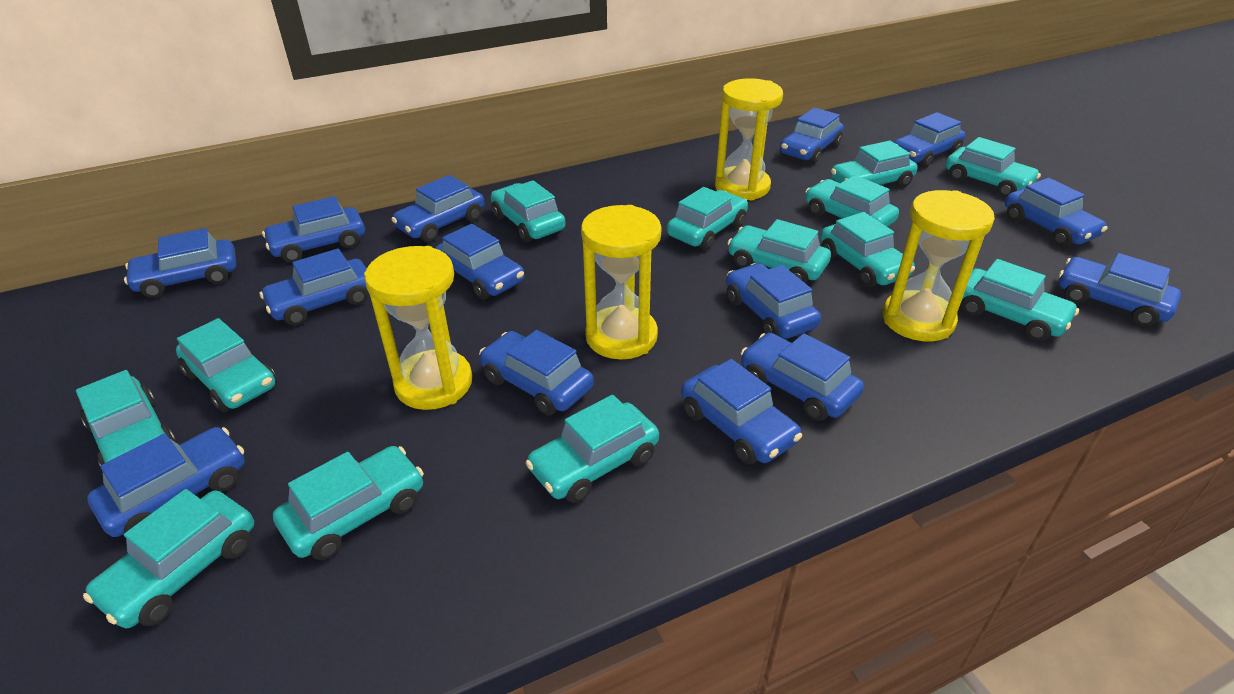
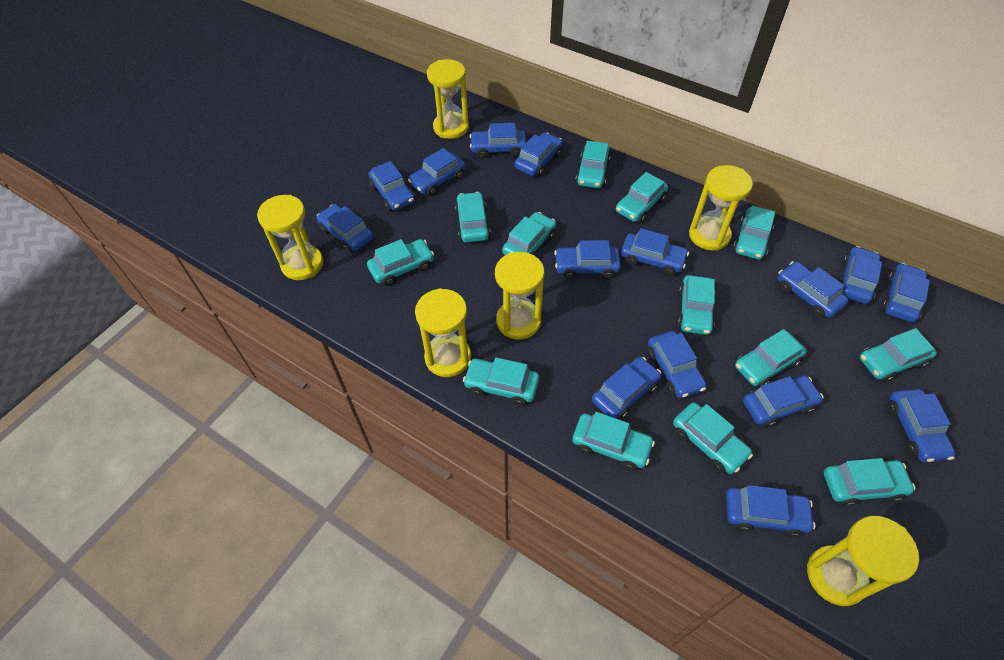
blue car: 14 -> 15
yellow hourglass: 4 -> 6

